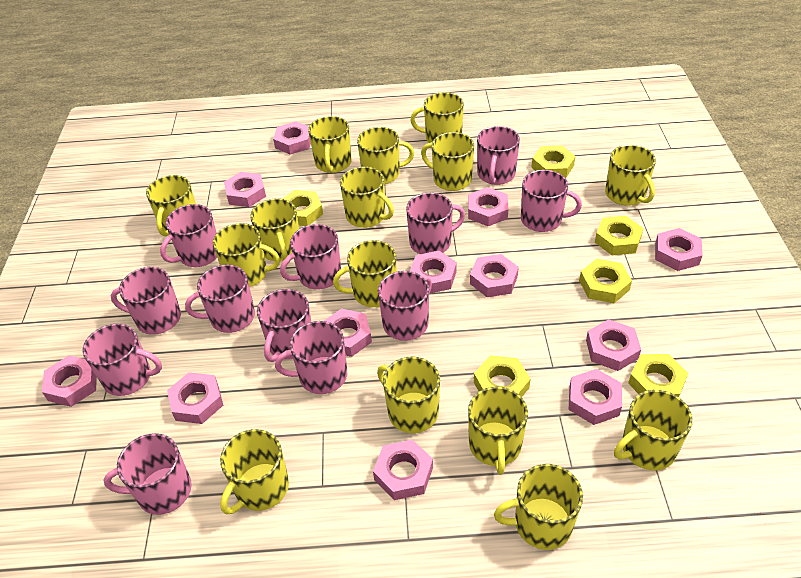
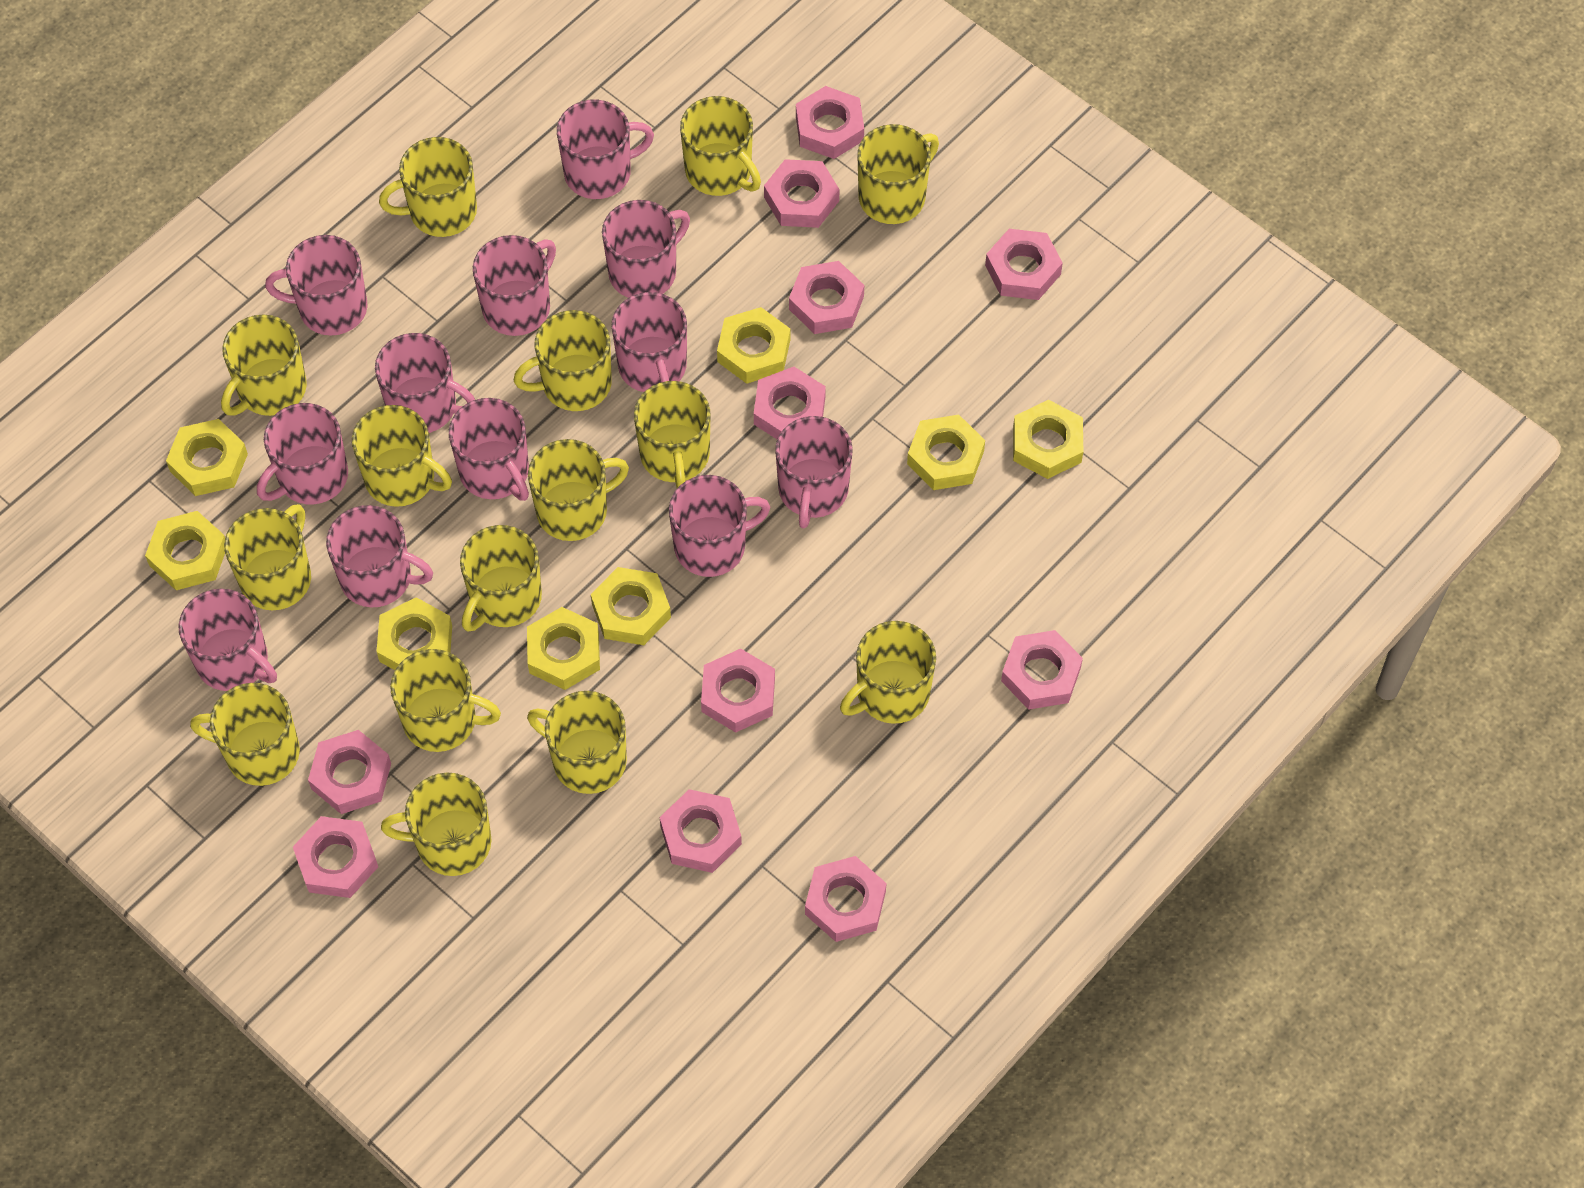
pink nut: 12 -> 11
yellow nut: 6 -> 8

